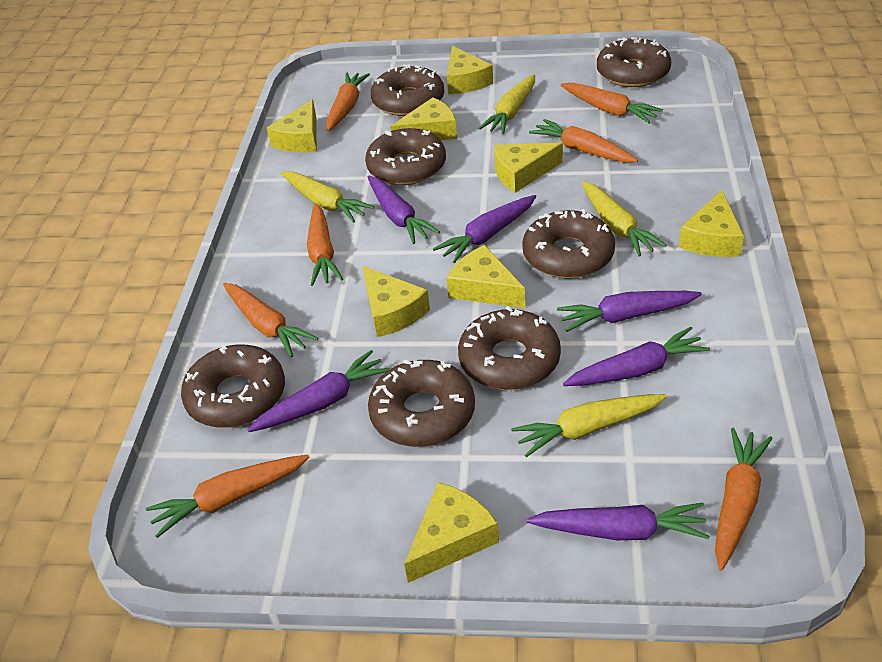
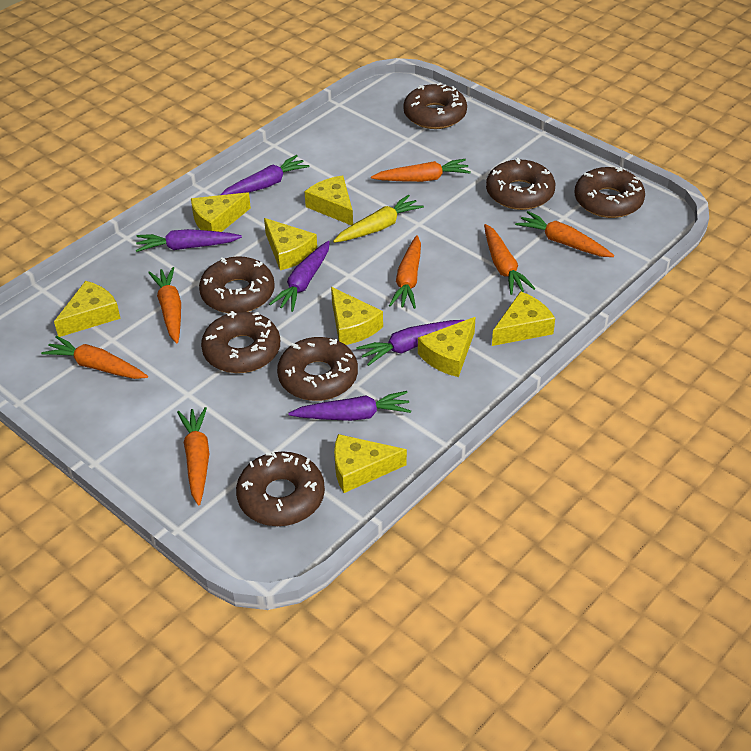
purple carrot: 6 -> 5
yellow carrot: 4 -> 1

